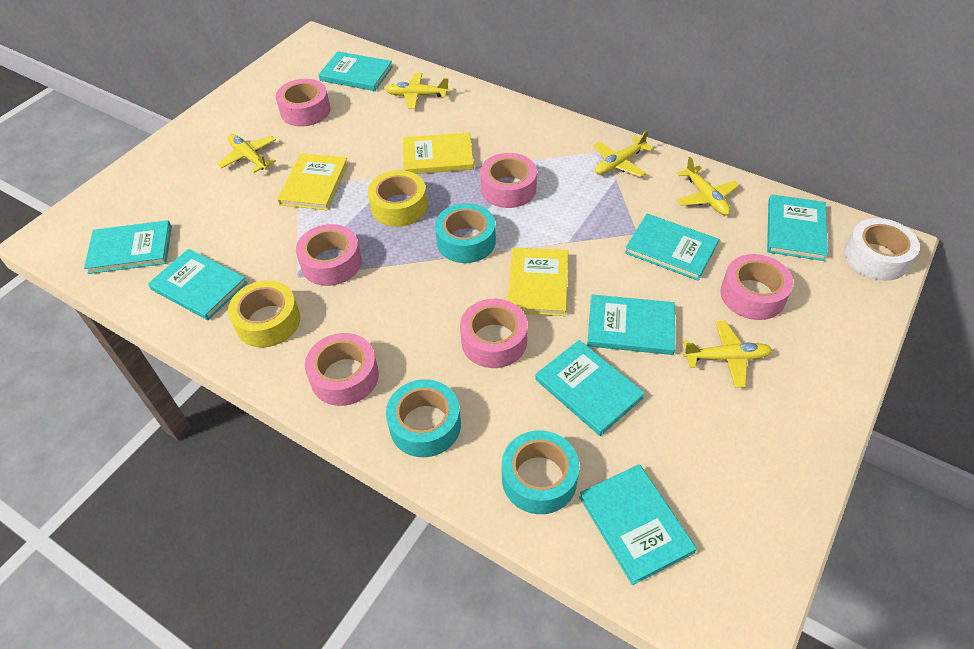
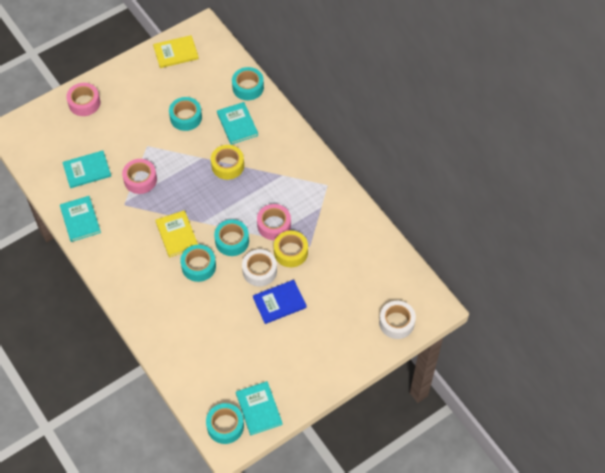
blue book: 0 -> 1
pink tape: 6 -> 3
turquoise book: 8 -> 4
turquoise tape: 3 -> 5
white tape: 1 -> 2
yellow book: 3 -> 2
yellow plane: 5 -> 0

